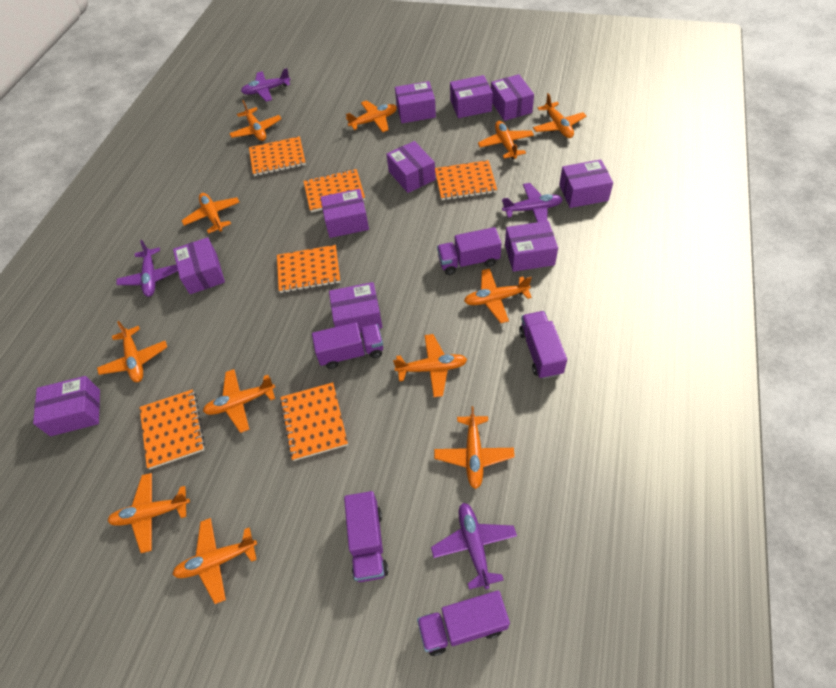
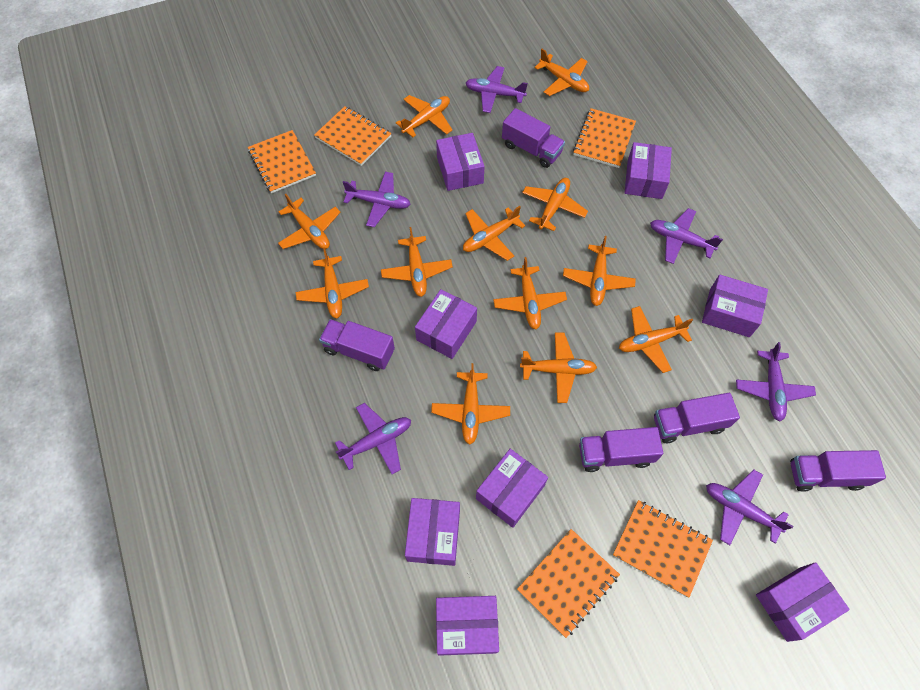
orange notebook: 6 -> 5
purple box: 10 -> 8
purple plane: 4 -> 6

